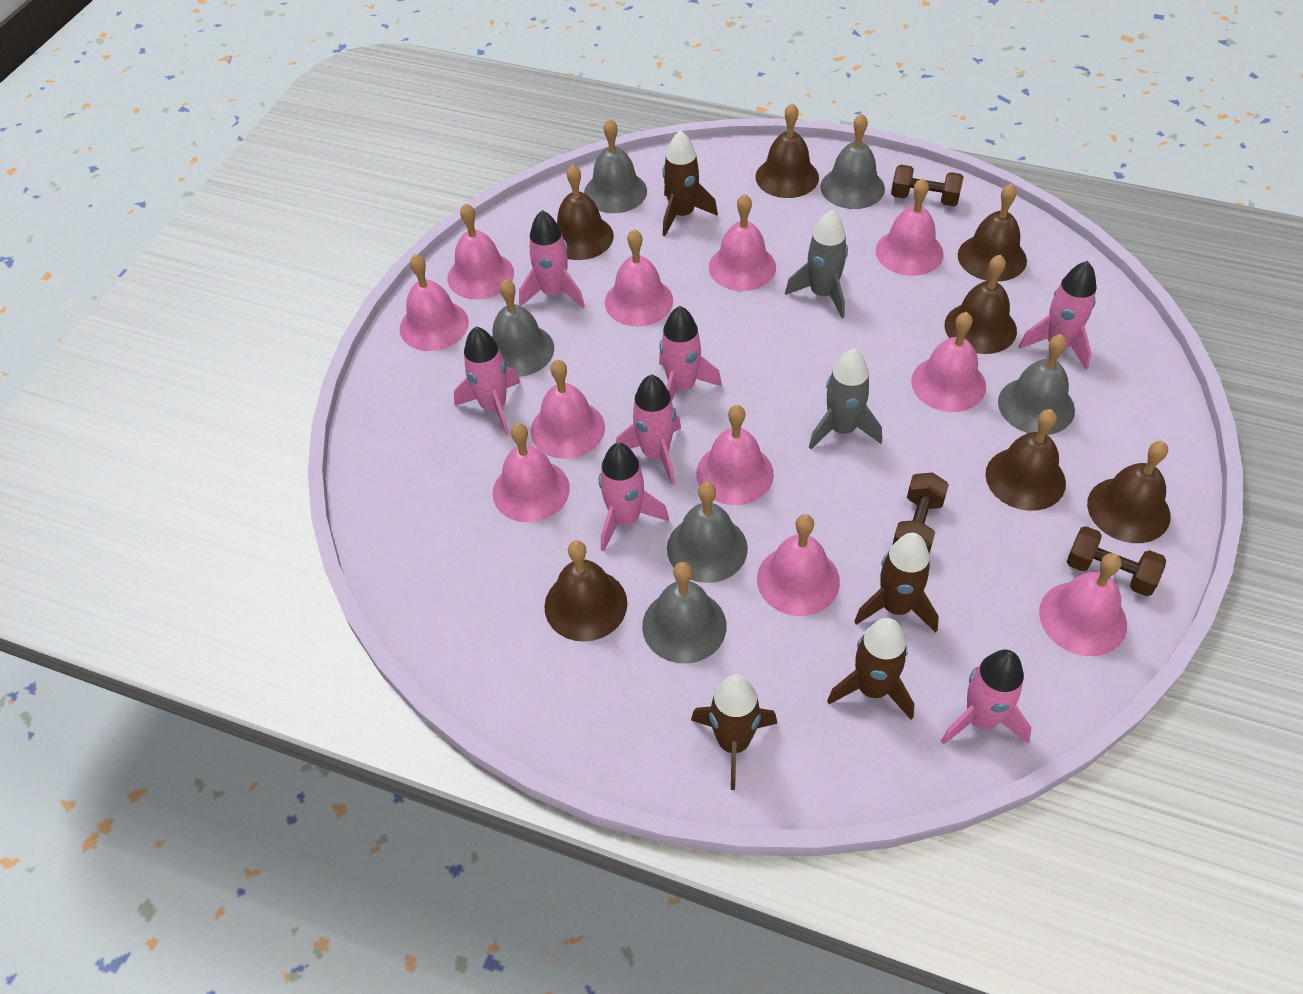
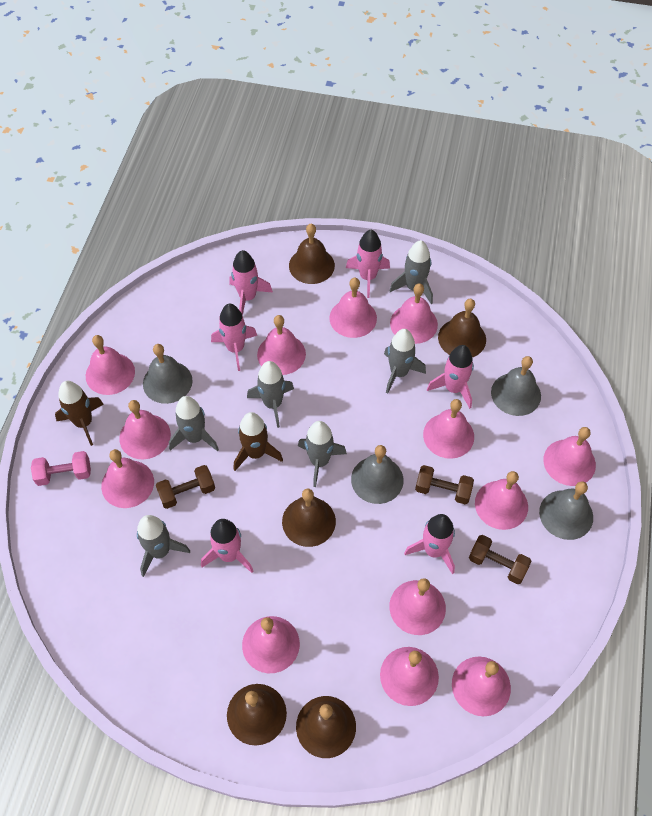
brown bell: 7 -> 5
brown rocket: 4 -> 2
grey bell: 6 -> 4
grey rocket: 2 -> 6
pink bell: 11 -> 13
pink dumbbell: 0 -> 1
pink rocket: 7 -> 6

